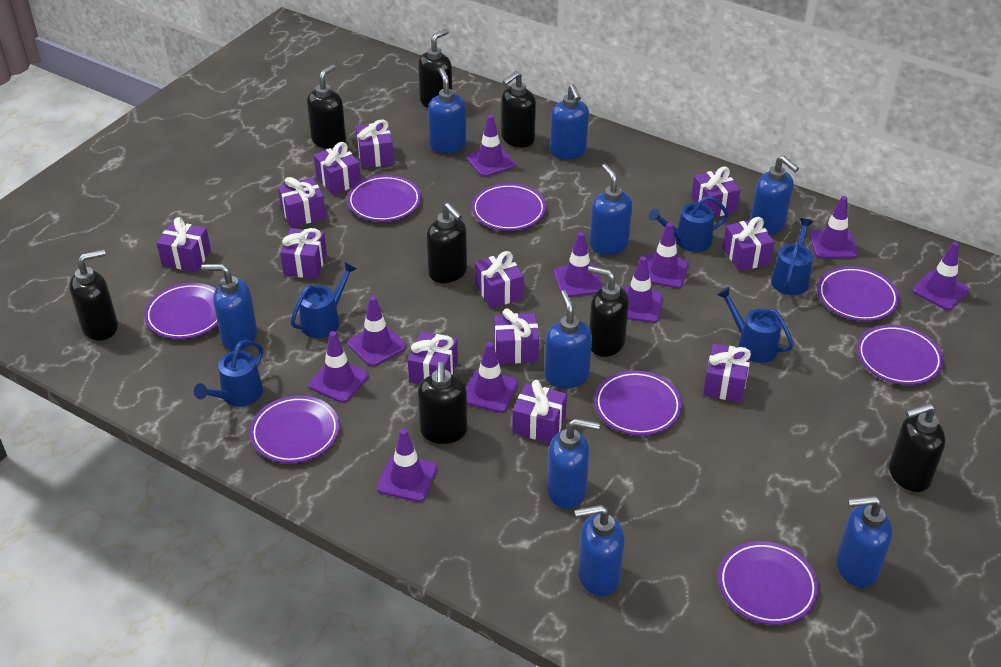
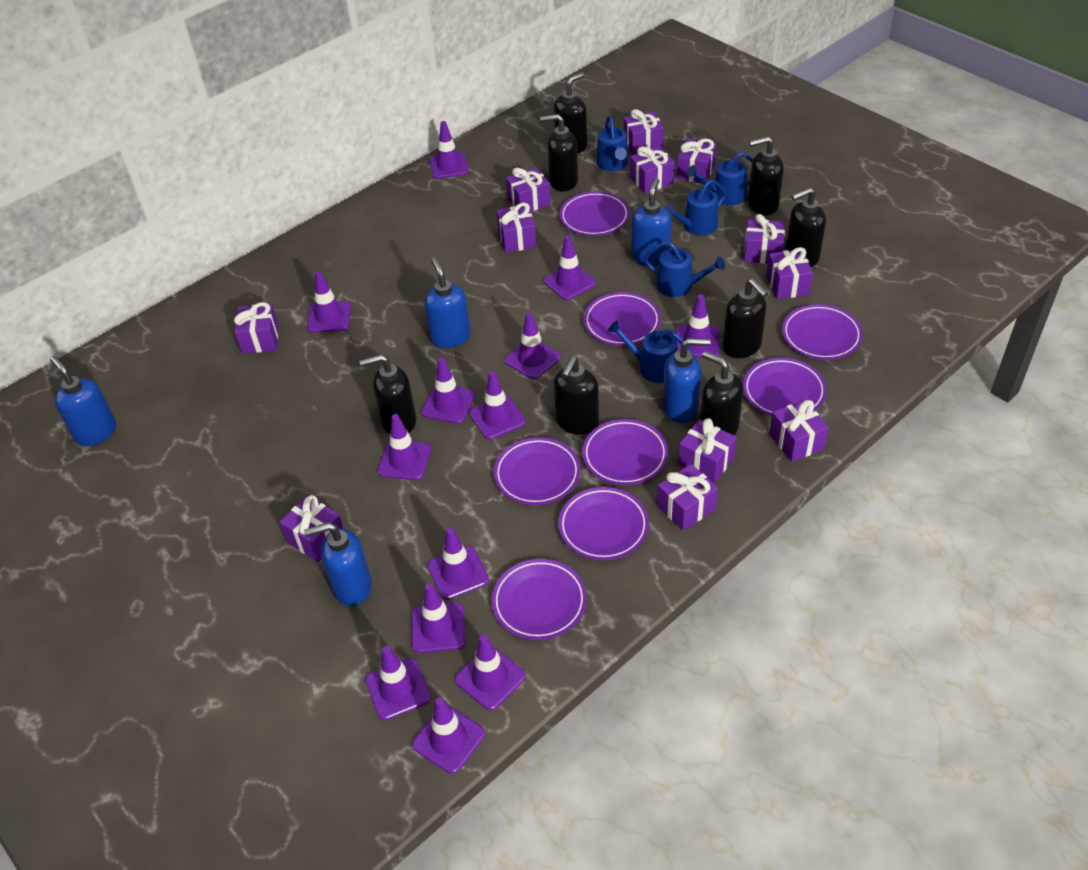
blue soap dispenser: 9 -> 5
purple traffic cone: 10 -> 13

